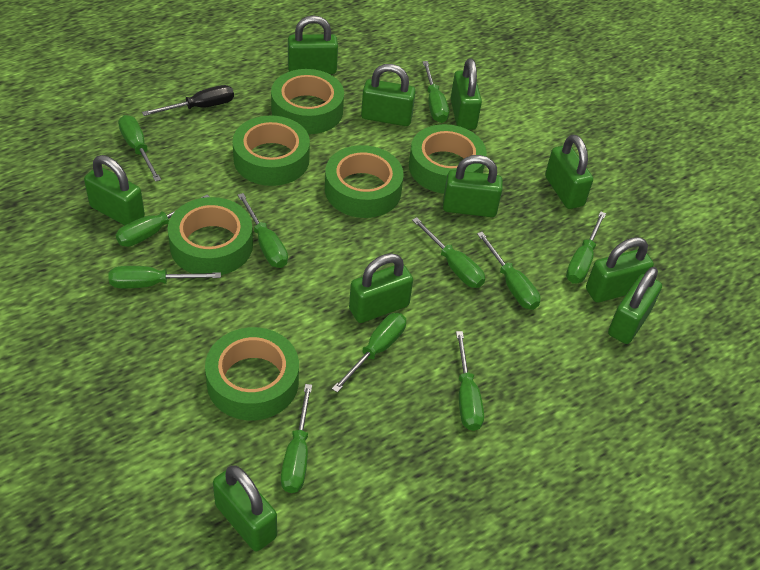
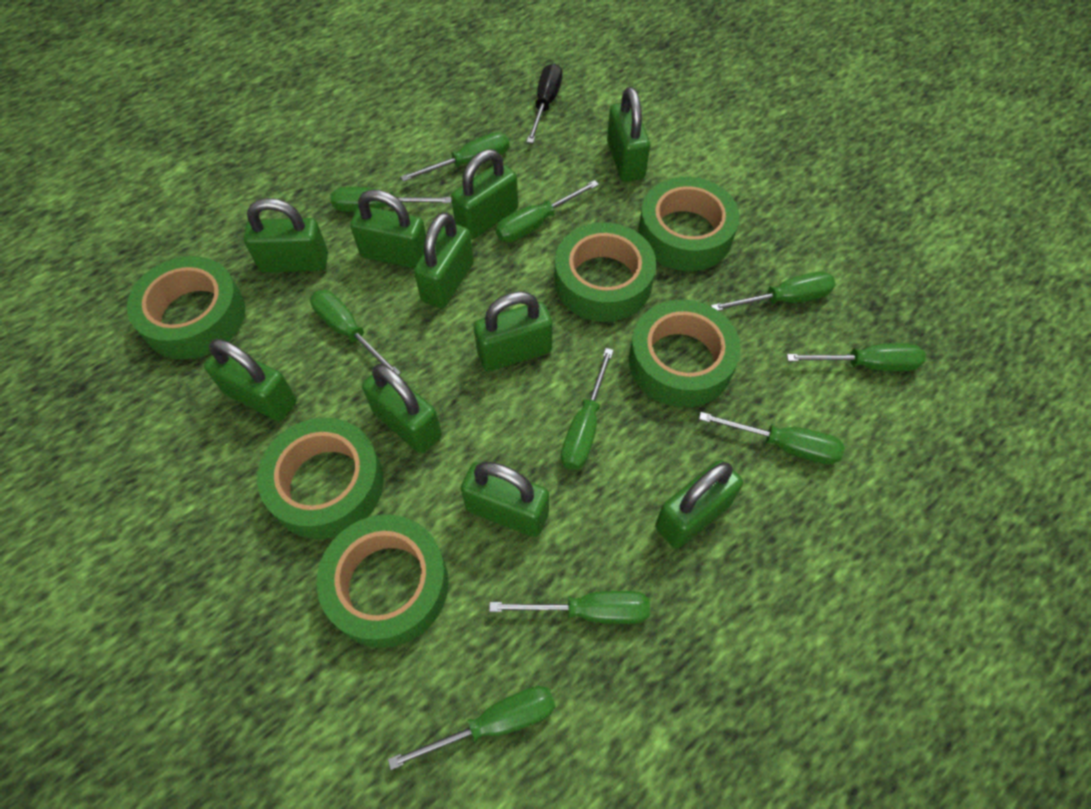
green screwdriver: 11 -> 10

